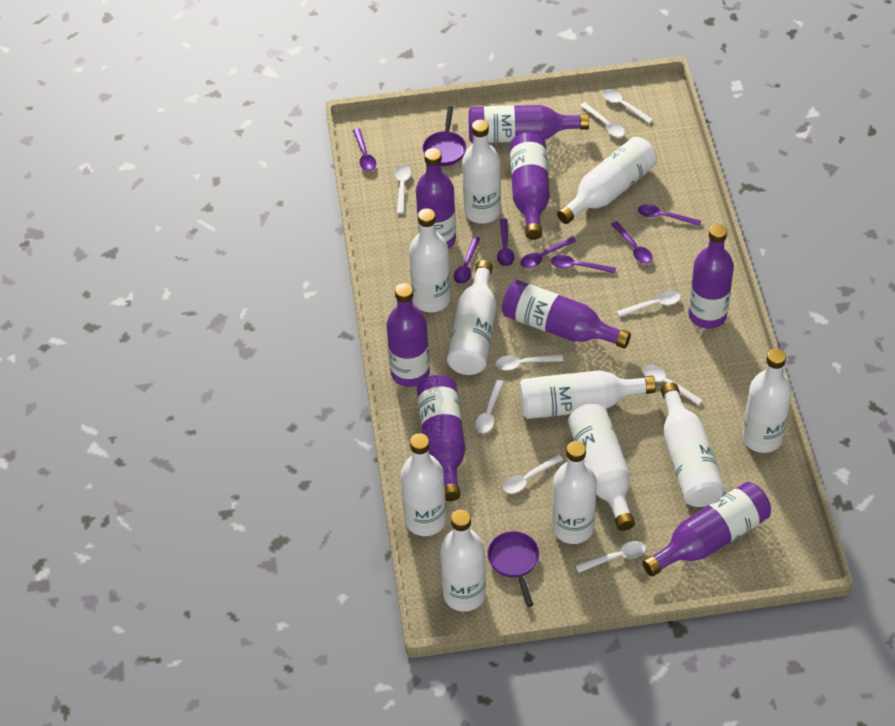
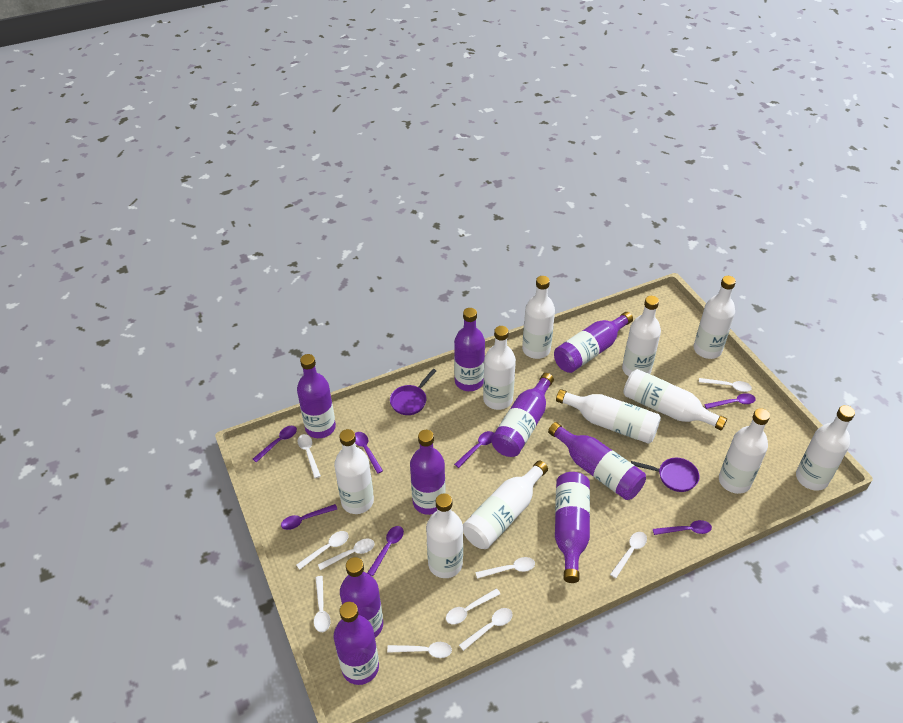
purple bottle: 8 -> 9
white spoon: 9 -> 10

